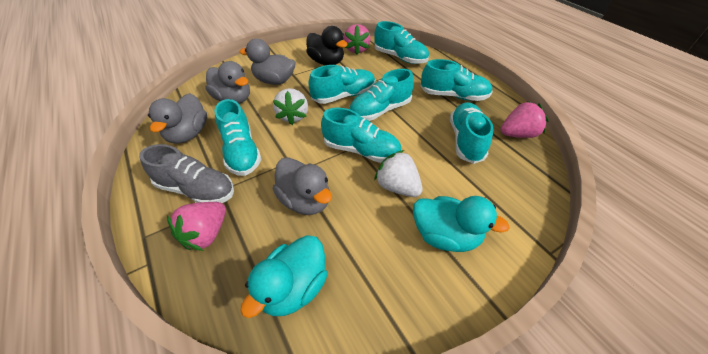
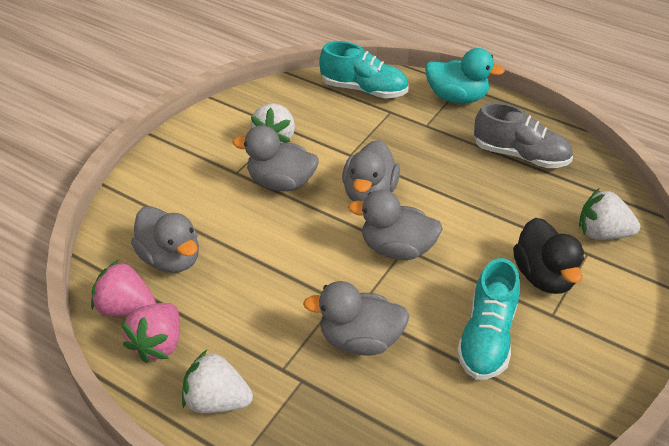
grey duck: 4 -> 5
pink strawberry: 3 -> 2
turquoise duck: 2 -> 1
turquoise shoe: 7 -> 2
white strawberry: 2 -> 3

